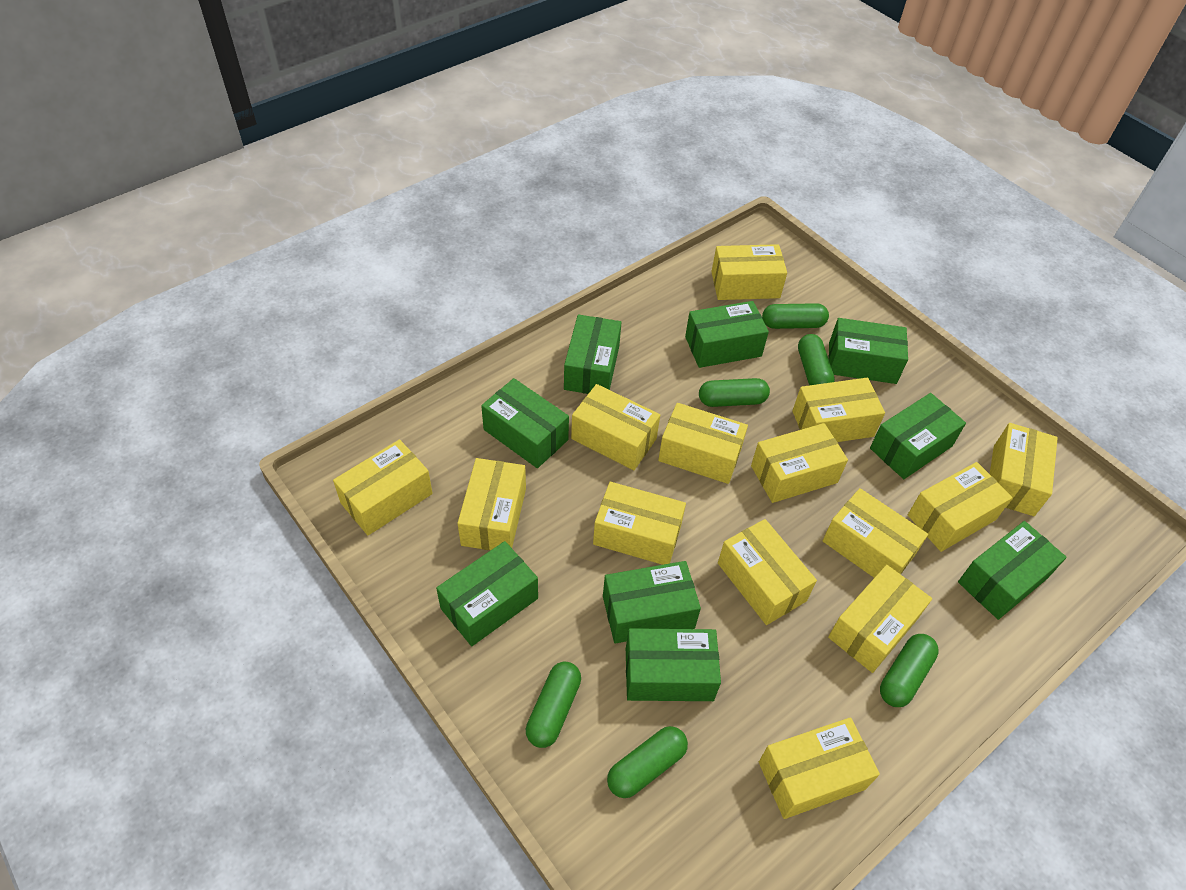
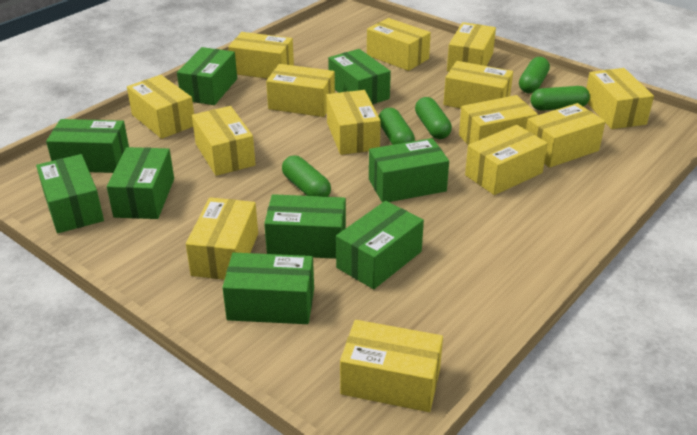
green capsule: 6 -> 5

